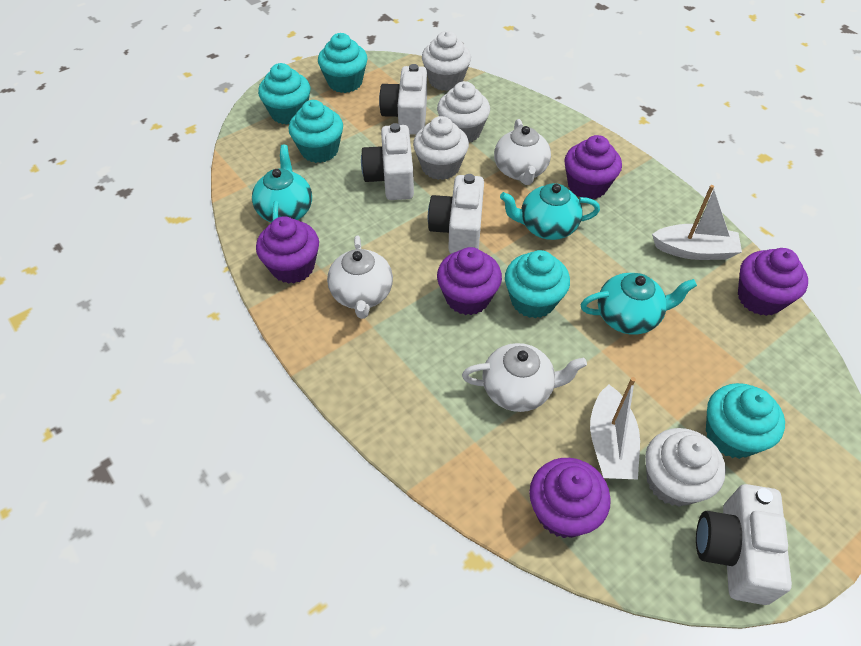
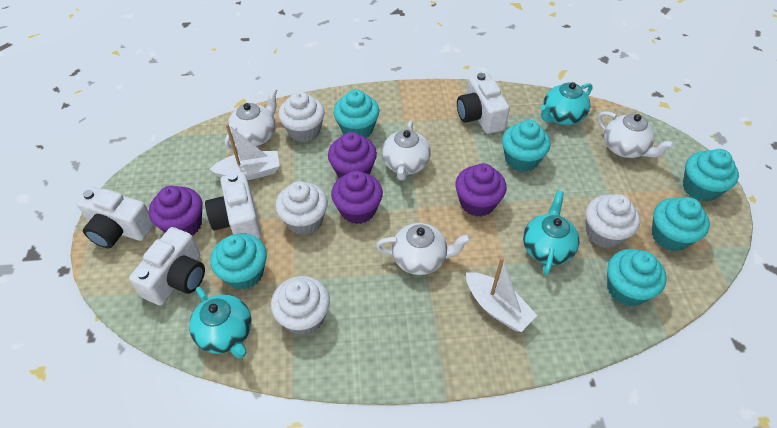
purple cupcake: 5 -> 4
turquoise cupcake: 5 -> 6
white teapot: 3 -> 4

